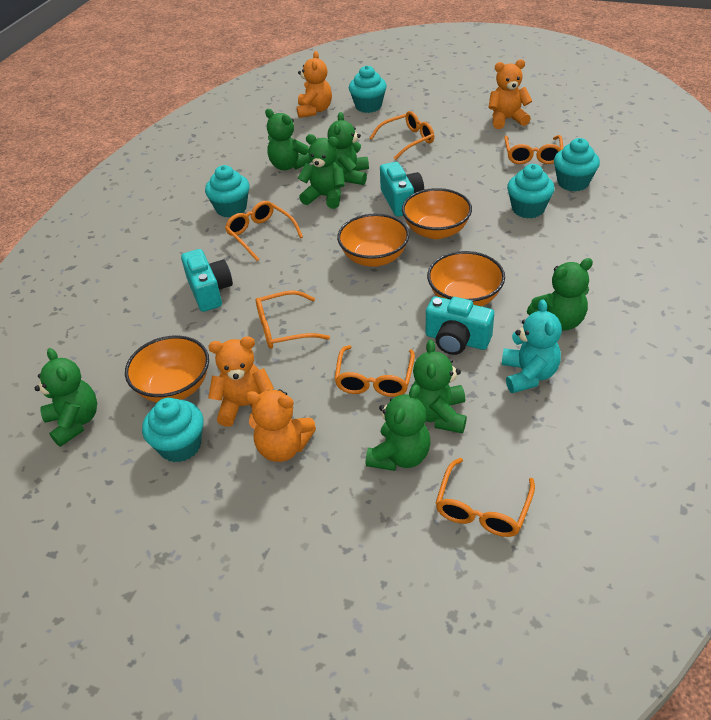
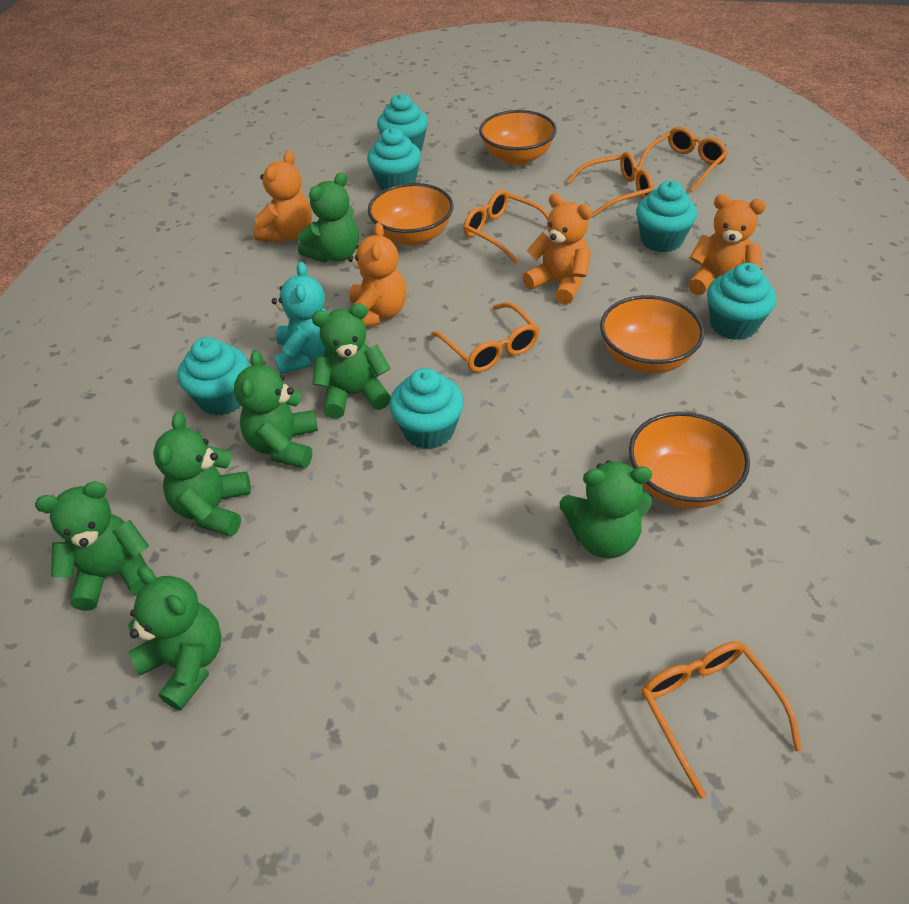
orange glasses: 6 -> 5
turquoise camera: 3 -> 0
turquoise cupcake: 5 -> 6

